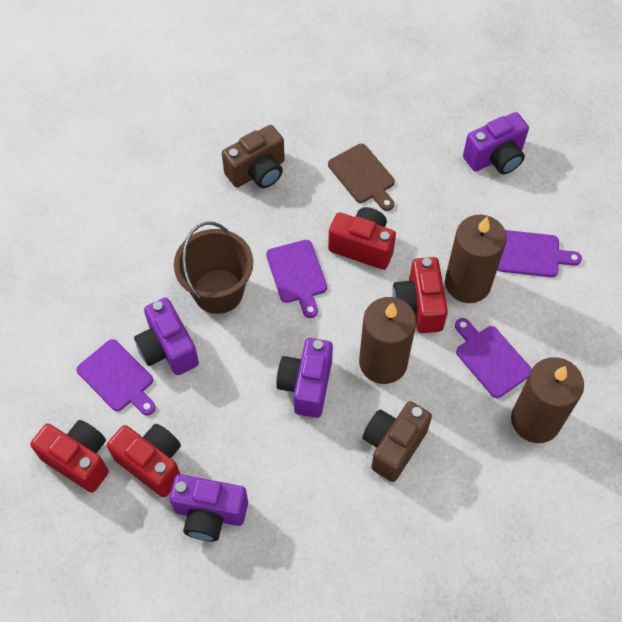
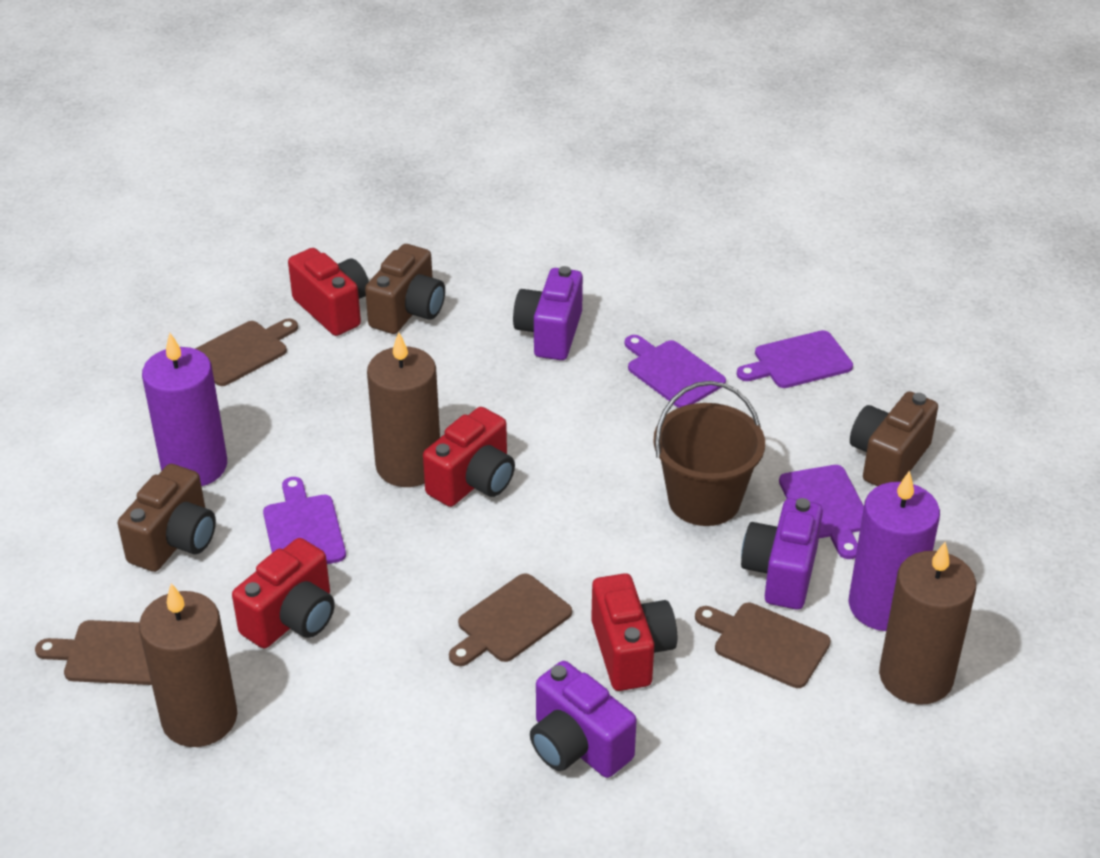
brown camera: 2 -> 3
brown cutting board: 1 -> 4
purple camera: 4 -> 3
purple candle: 0 -> 2

